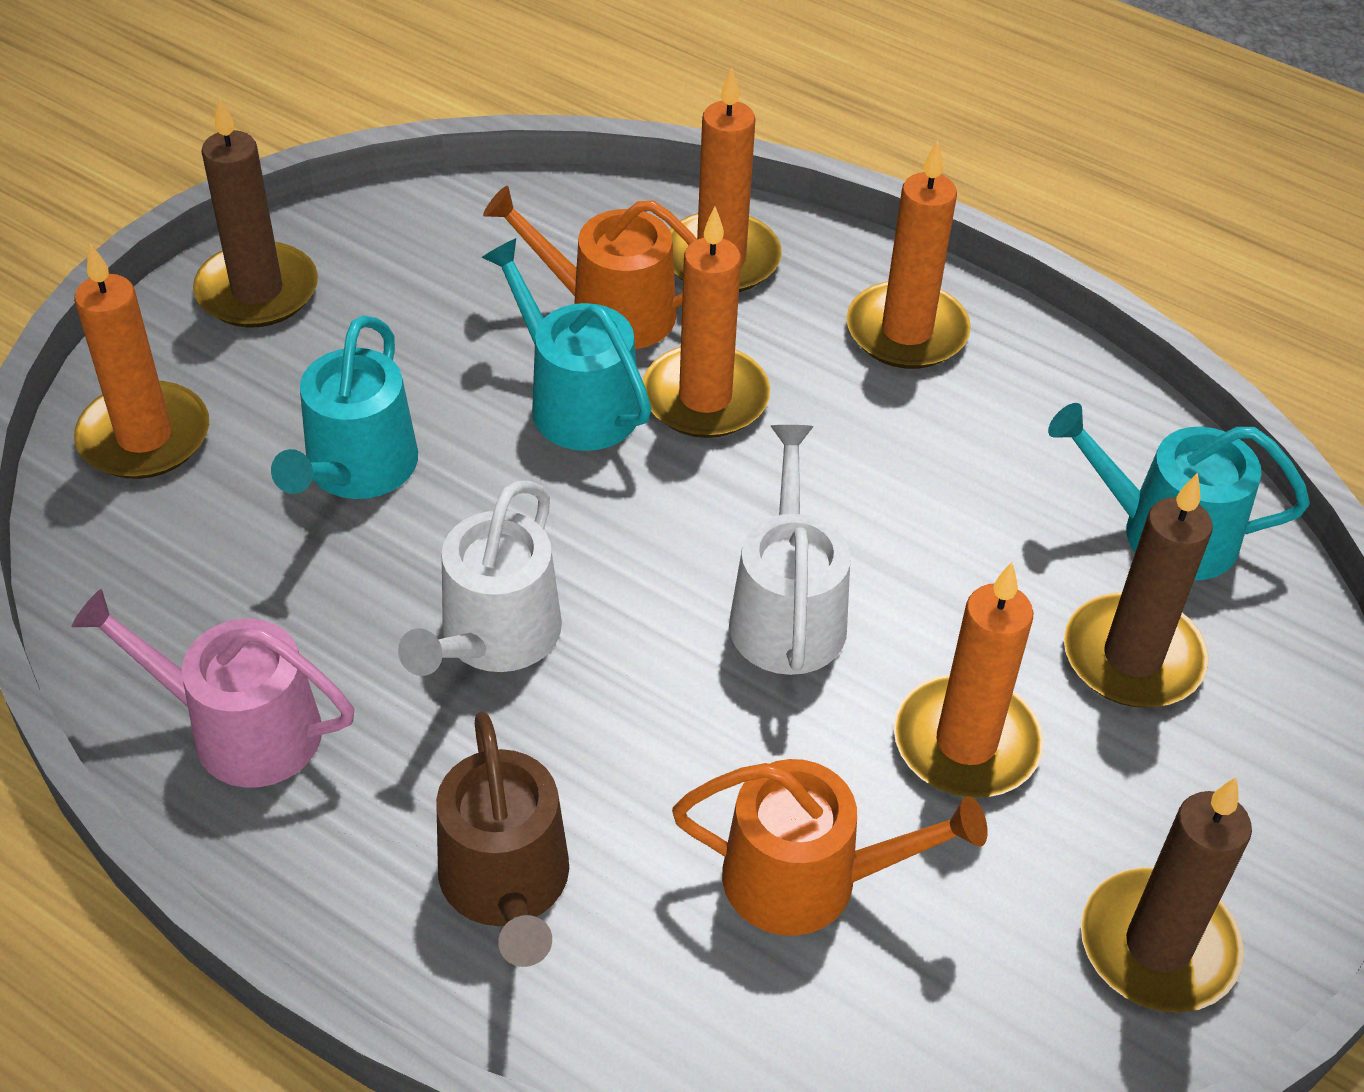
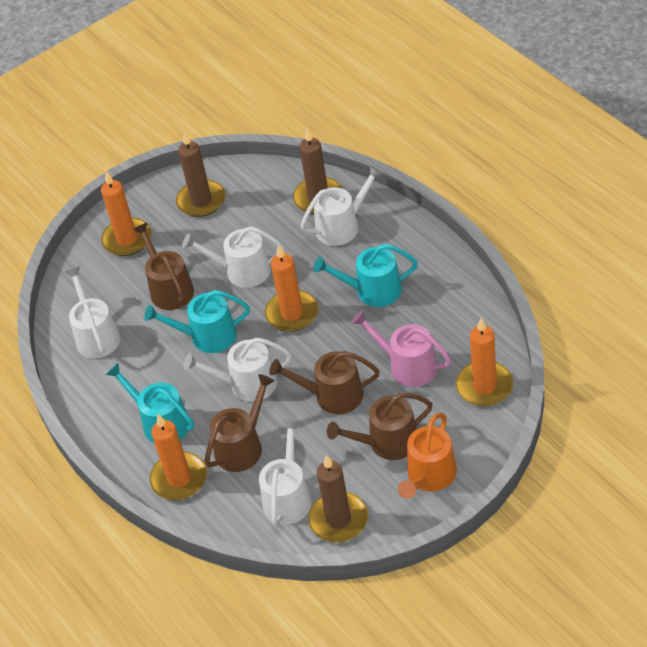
brown watering can: 1 -> 4
orange candle: 5 -> 4
orange watering can: 2 -> 1
white watering can: 2 -> 5

